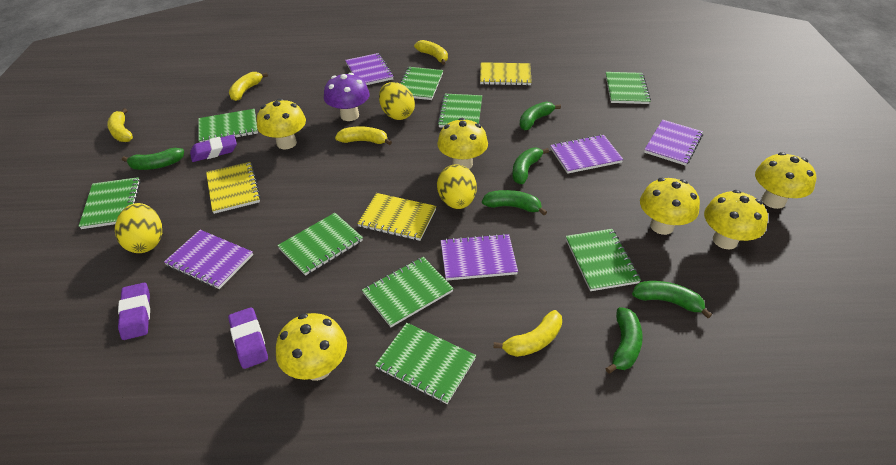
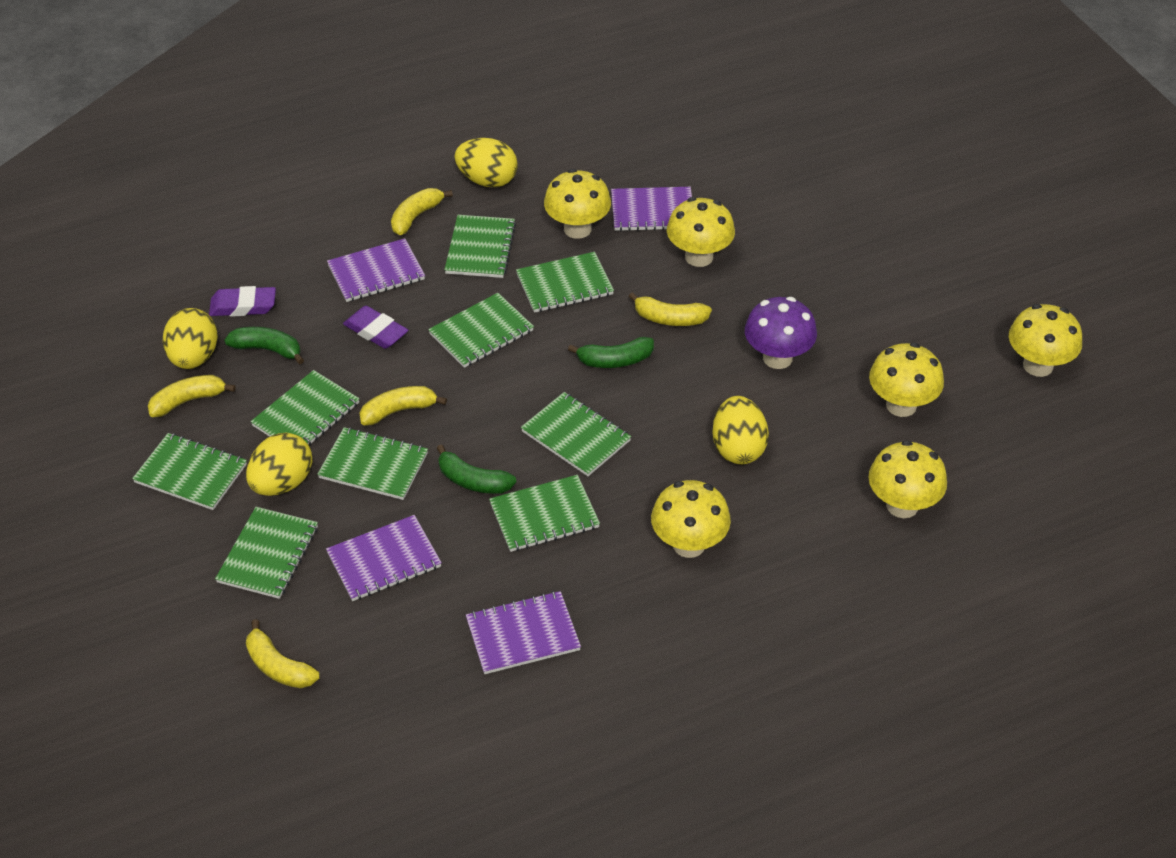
green banana: 6 -> 3
purple eraser: 3 -> 2
purple notebook: 5 -> 4
yellow egg: 3 -> 4
yellow notebook: 3 -> 0

